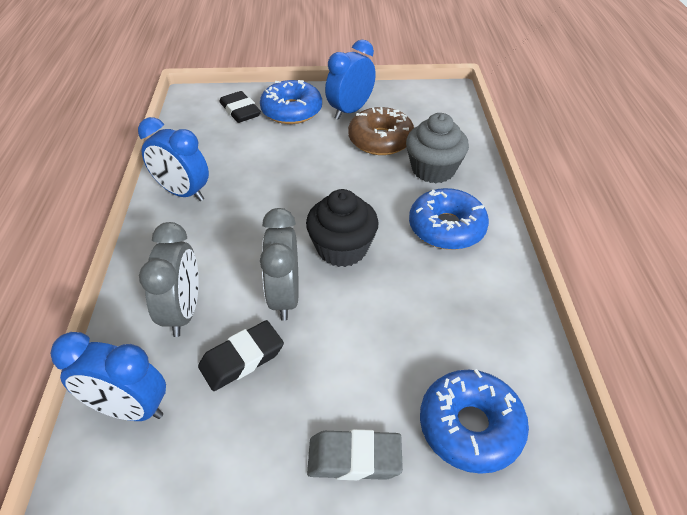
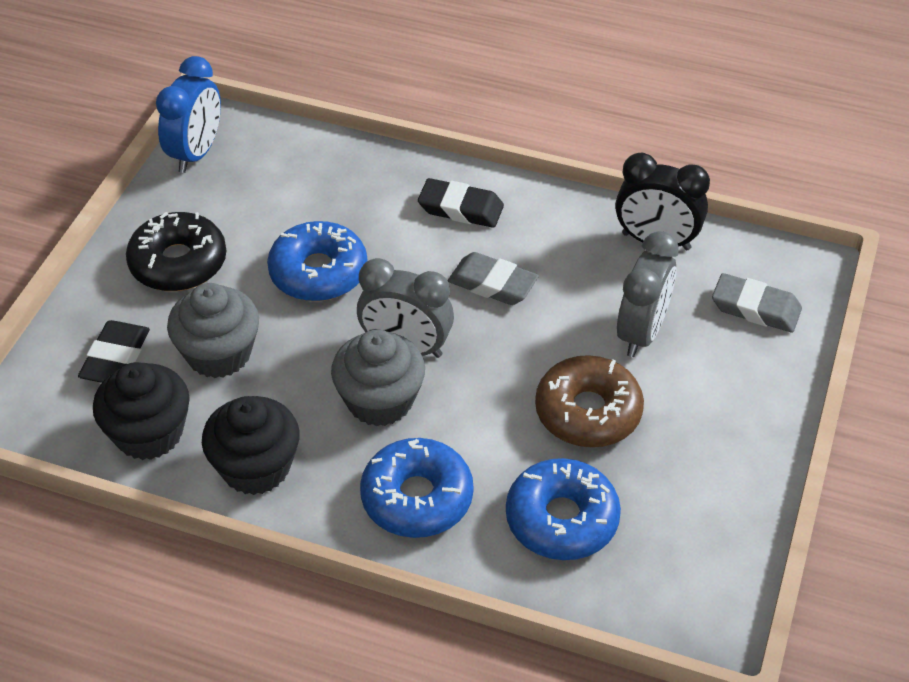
black clock: 0 -> 1
black cupcake: 1 -> 2
black donut: 0 -> 1
blue clock: 3 -> 1
grey cupcake: 1 -> 2
grey eraser: 1 -> 2

